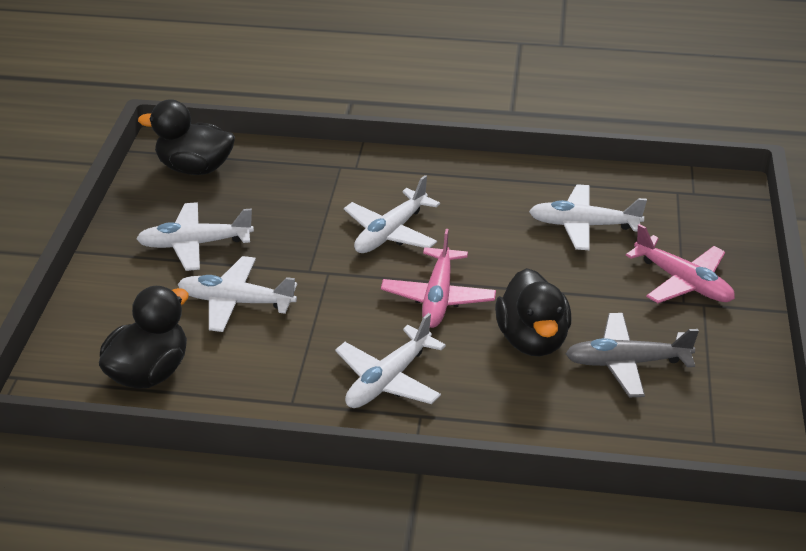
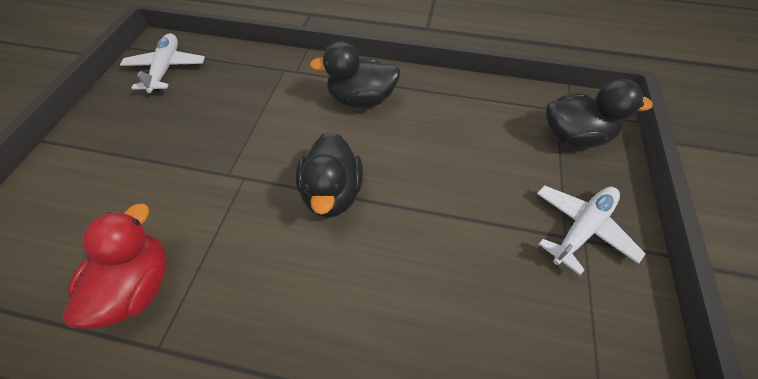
grey plane: 1 -> 0
pink plane: 2 -> 0
red duck: 0 -> 1
white plane: 5 -> 2

